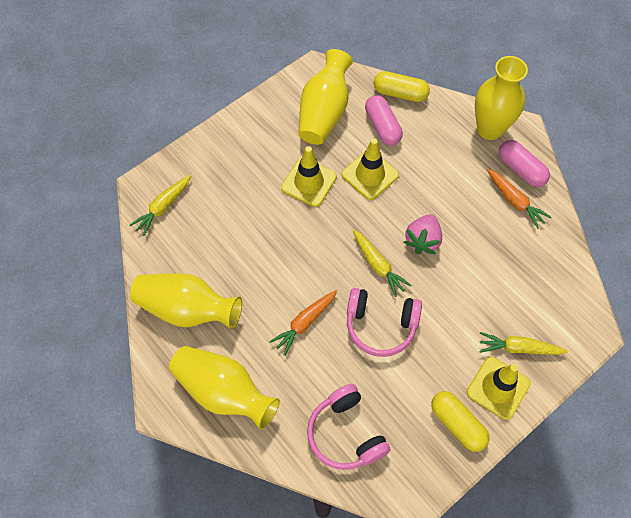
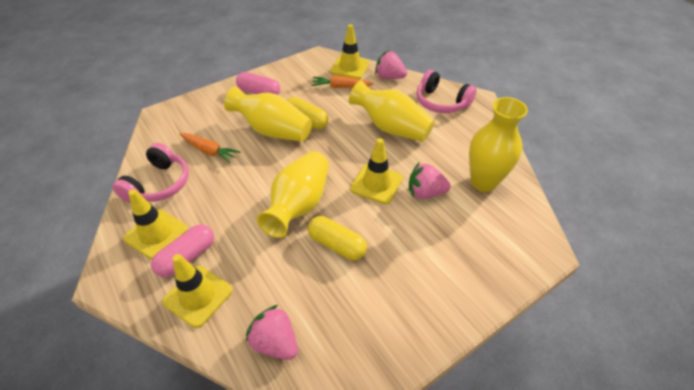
pink strawberry: 1 -> 3
yellow carrot: 3 -> 0
yellow traffic cone: 3 -> 4

